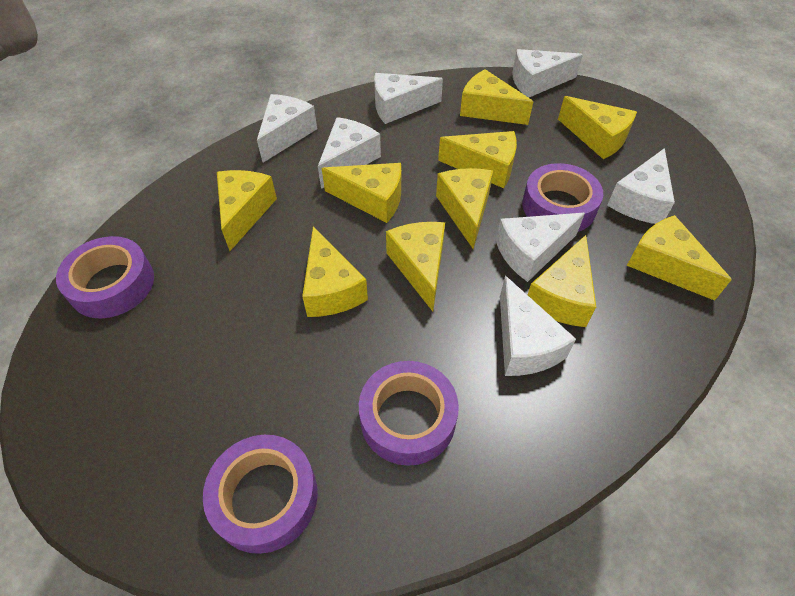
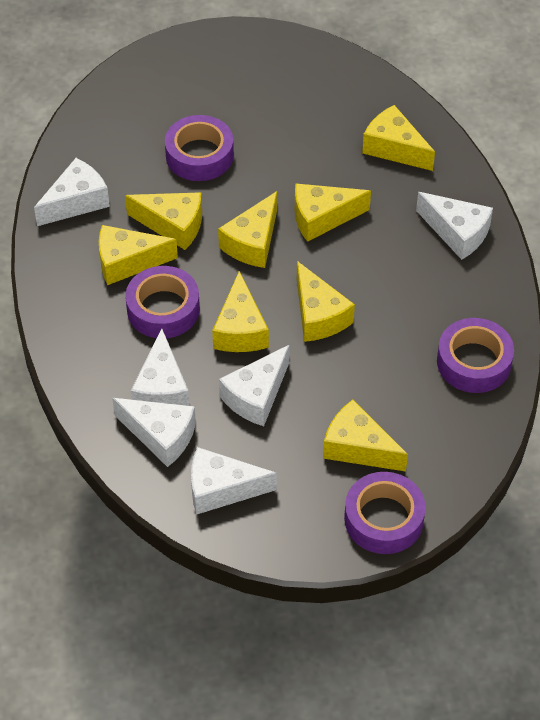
white cheese: 7 -> 6
yellow cheese: 10 -> 8

